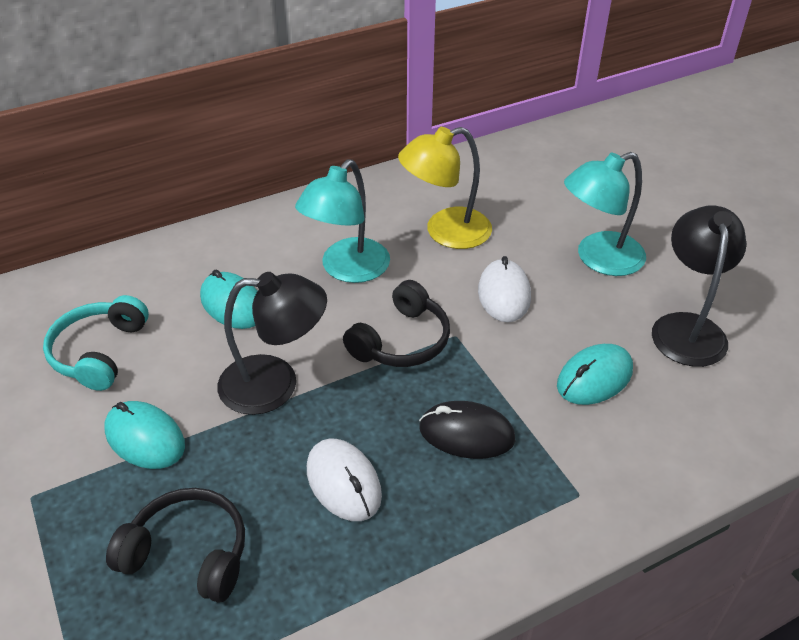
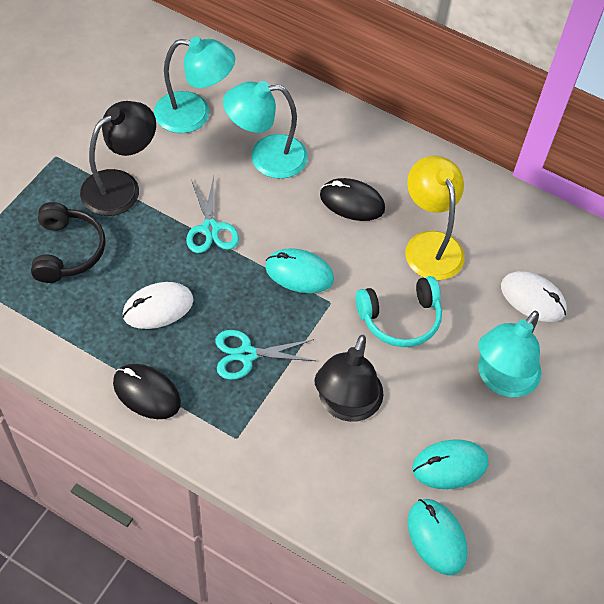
black headphones: 2 -> 1
black mouse: 1 -> 2
turquoise lamp: 2 -> 3
turquoise scissors: 0 -> 2

